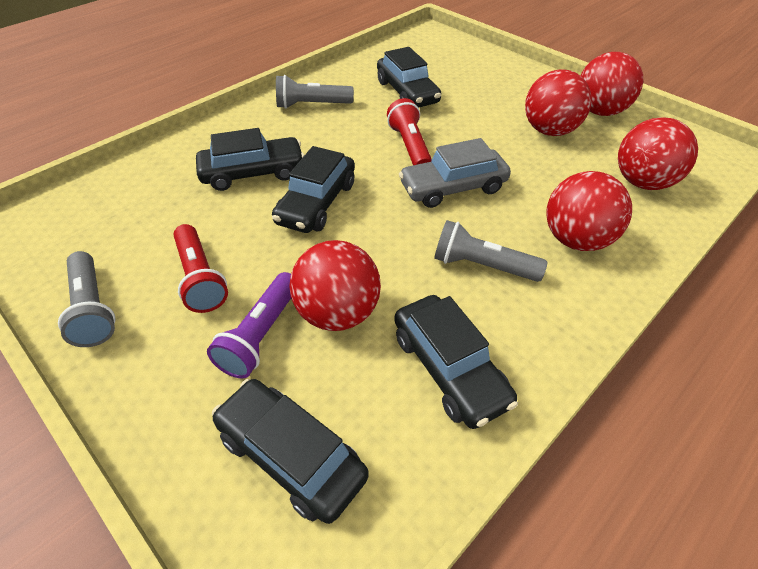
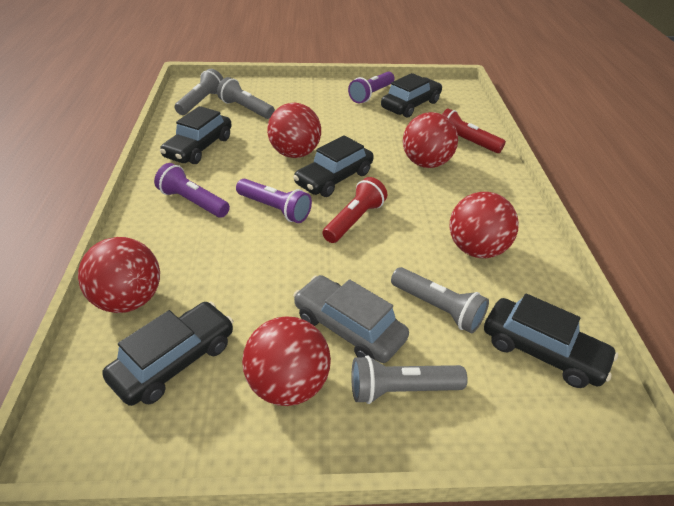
grey flashlight: 3 -> 4
purple flashlight: 1 -> 3

